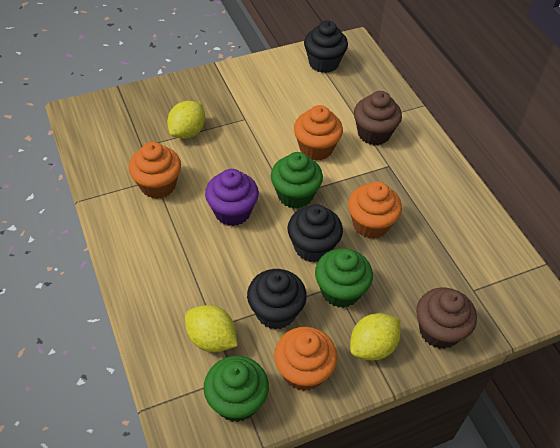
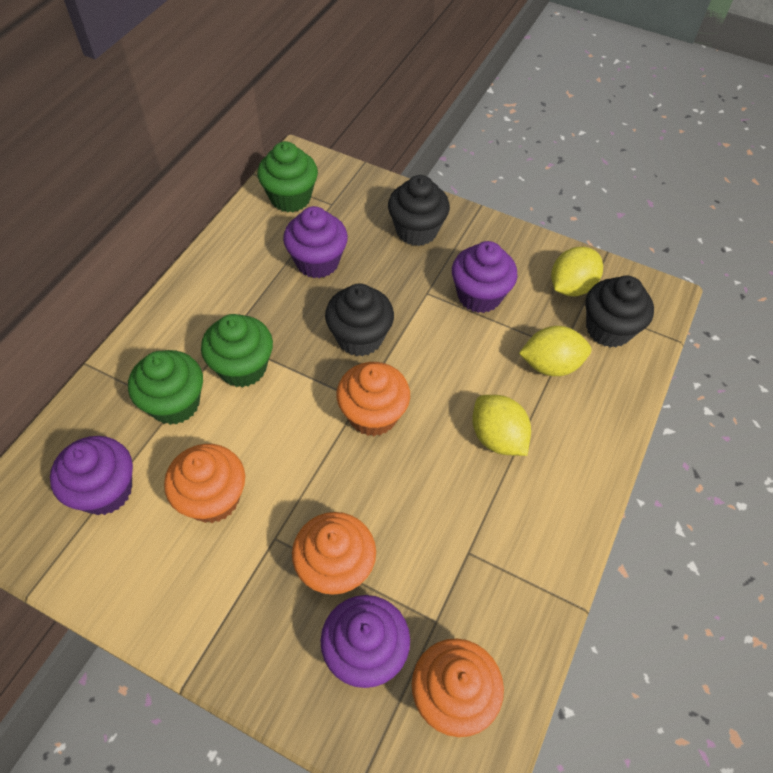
brown cupcake: 2 -> 0
purple cupcake: 1 -> 4

